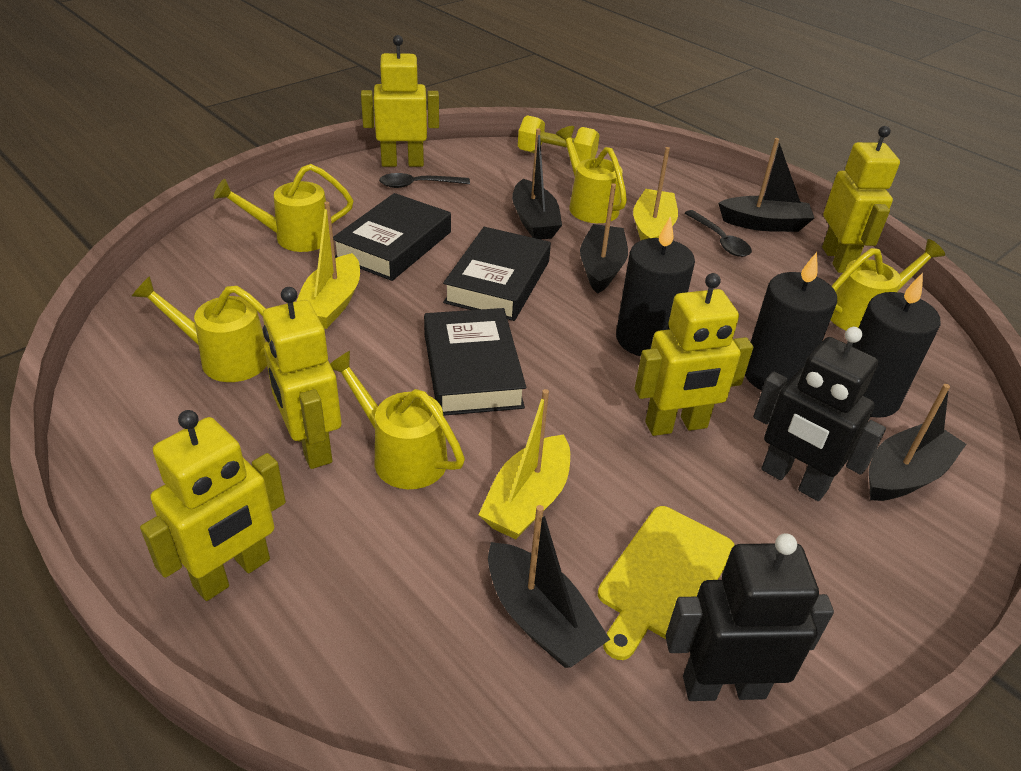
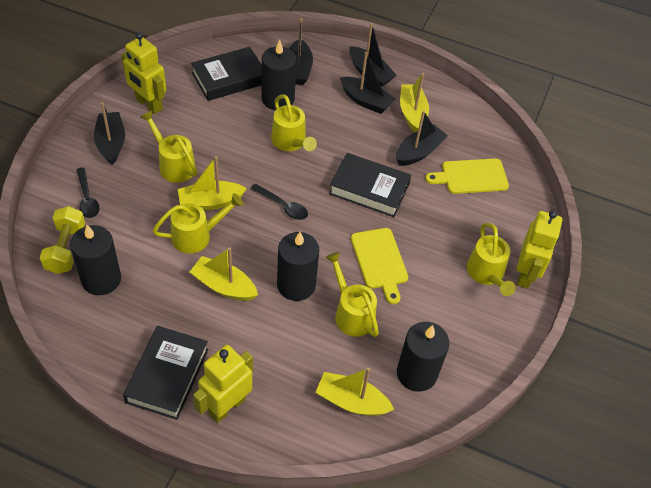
black candle: 3 -> 4
black robot: 2 -> 0
yellow boat: 3 -> 4
yellow cutting board: 1 -> 2
yellow robot: 5 -> 3

